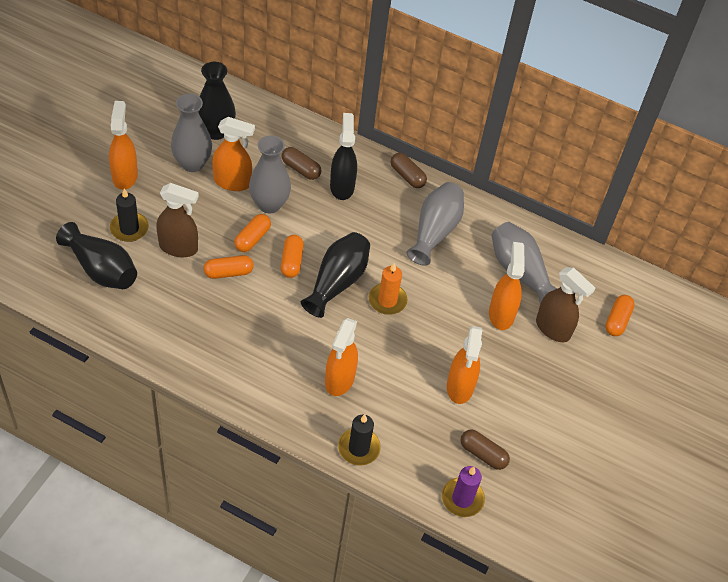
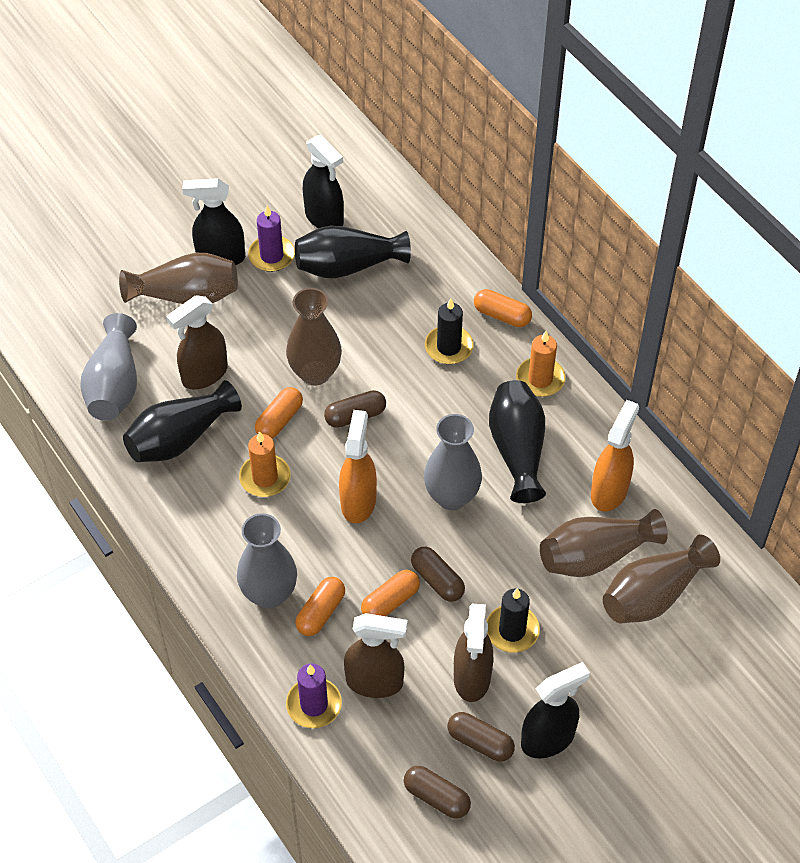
black spray bottle: 1 -> 3
brown capsule: 3 -> 4
brown spray bottle: 2 -> 3
brown vase: 0 -> 4
grey vase: 4 -> 3
orange candle: 1 -> 2
orange spray bottle: 5 -> 2
purple candle: 1 -> 2

